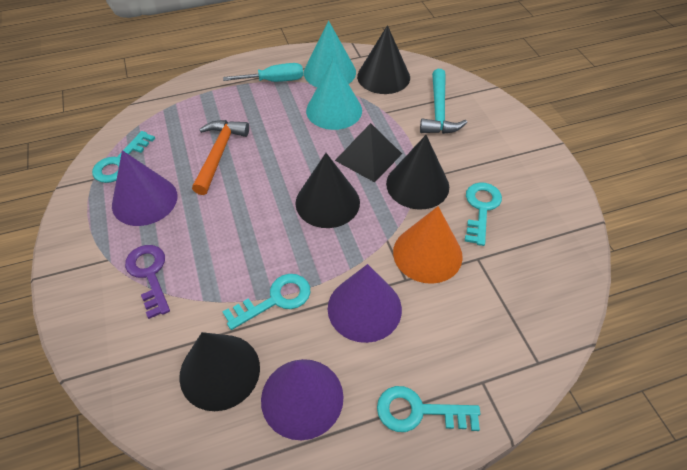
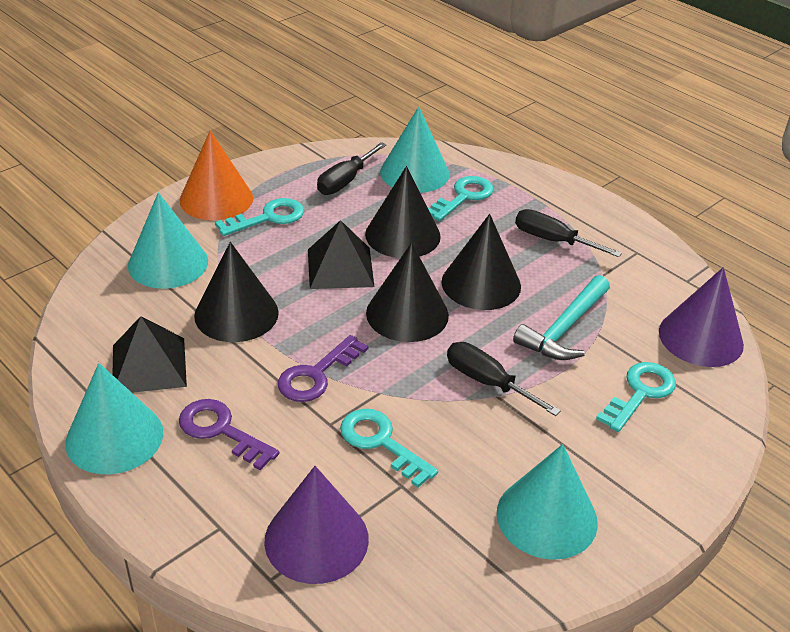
black pyramid: 1 -> 2
black screwdriver: 0 -> 3
orange hammer: 1 -> 0
purple cone: 3 -> 2
purple key: 1 -> 2
turquoise cone: 2 -> 4
turquoise screwdriver: 1 -> 0

